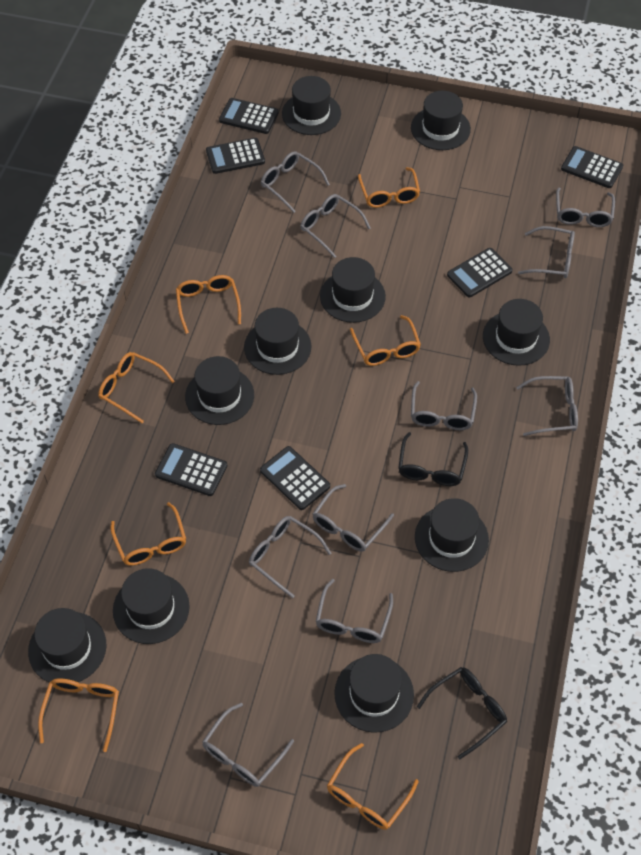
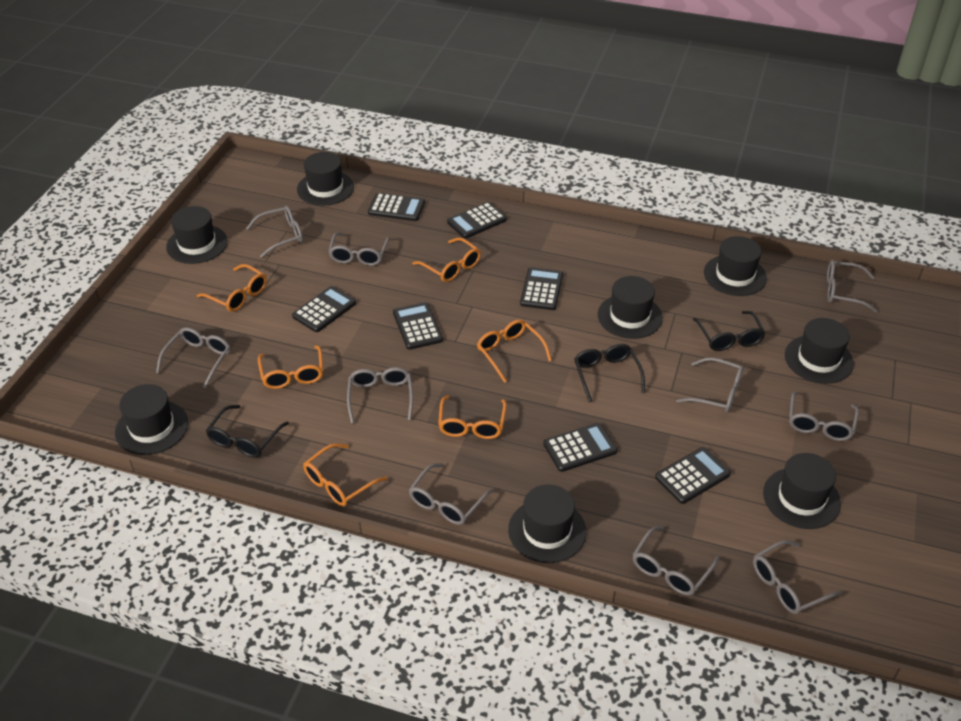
black calculator: 6 -> 7
black glasses: 2 -> 3
black hat: 10 -> 8
orange glasses: 7 -> 6

